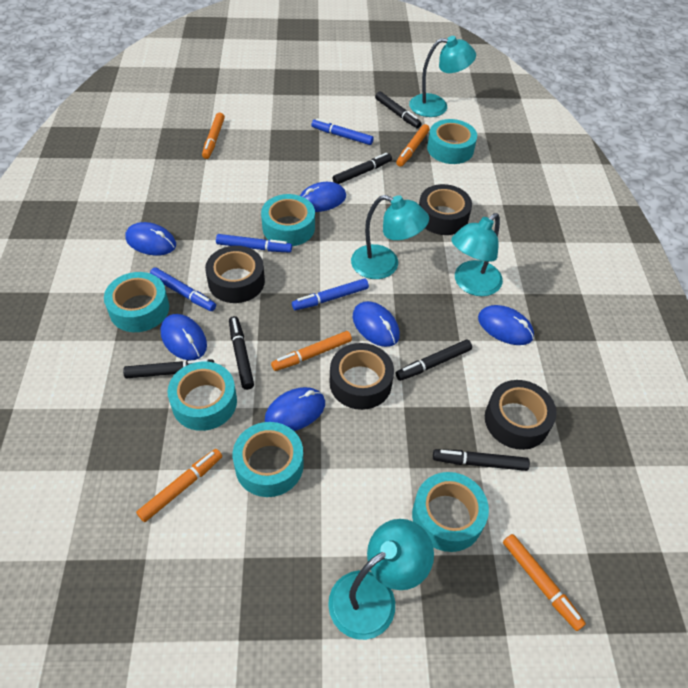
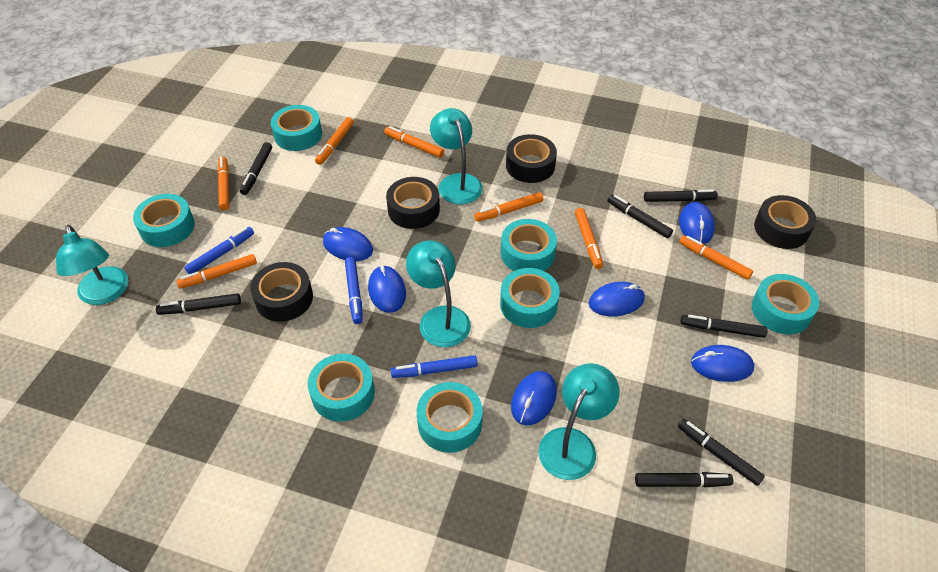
black marker: 6 -> 7
blue marker: 4 -> 3
orange marker: 5 -> 7
turquoise tape: 6 -> 7

